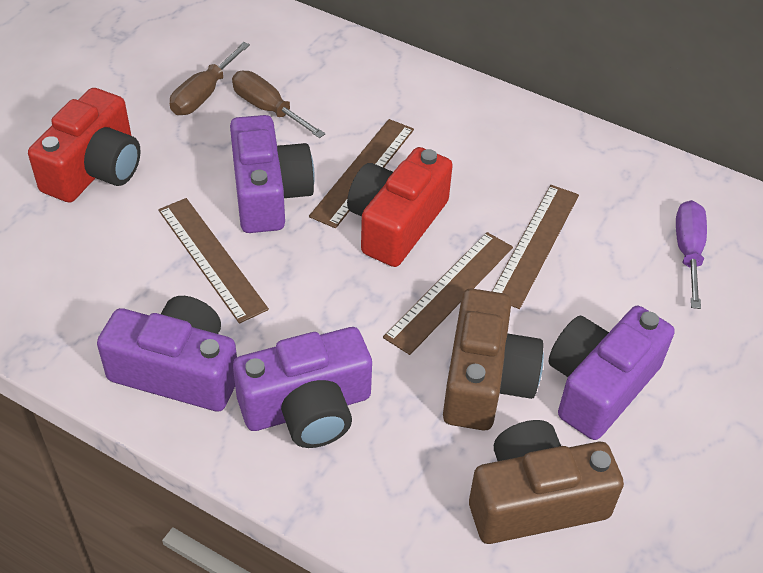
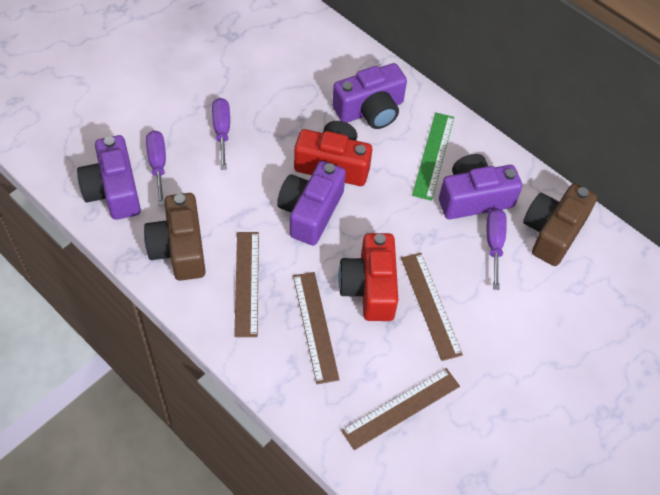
brown screwdriver: 2 -> 0
green ruler: 0 -> 1
purple screwdriver: 1 -> 3

